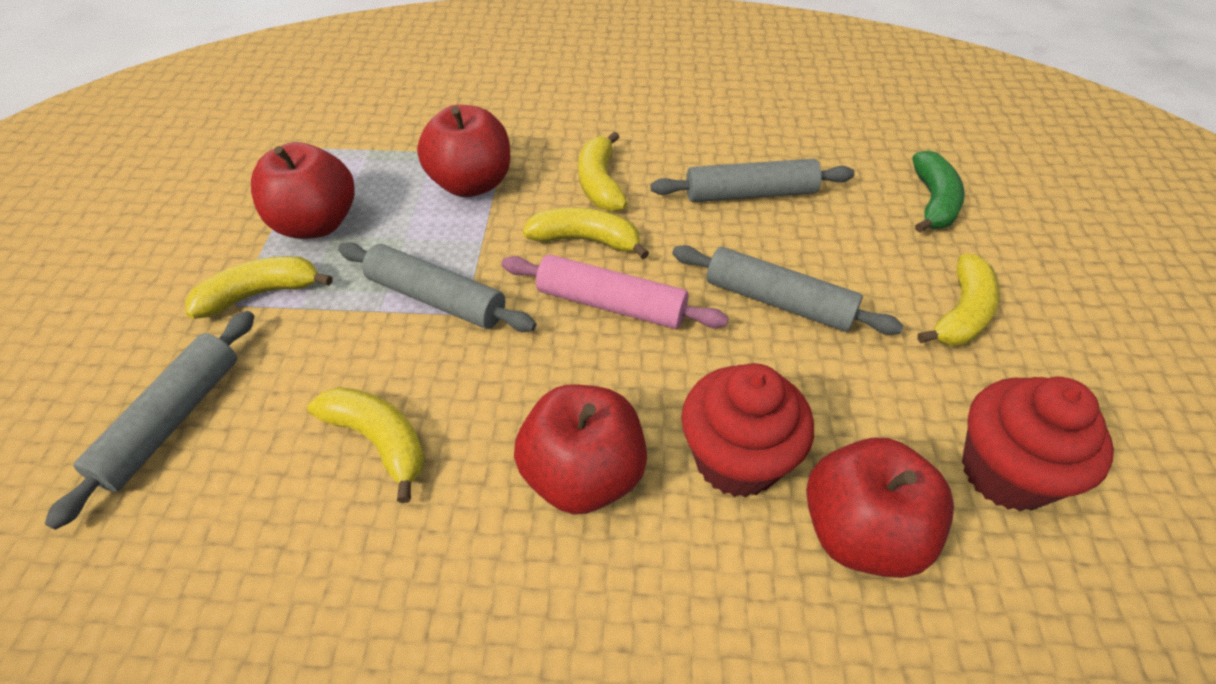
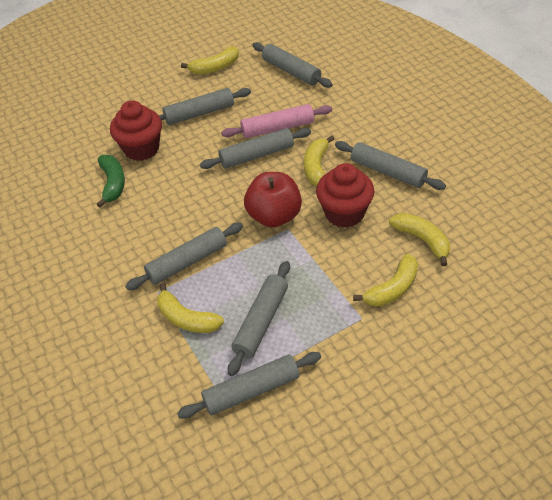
grey rolling pin: 4 -> 7
red apple: 4 -> 1

